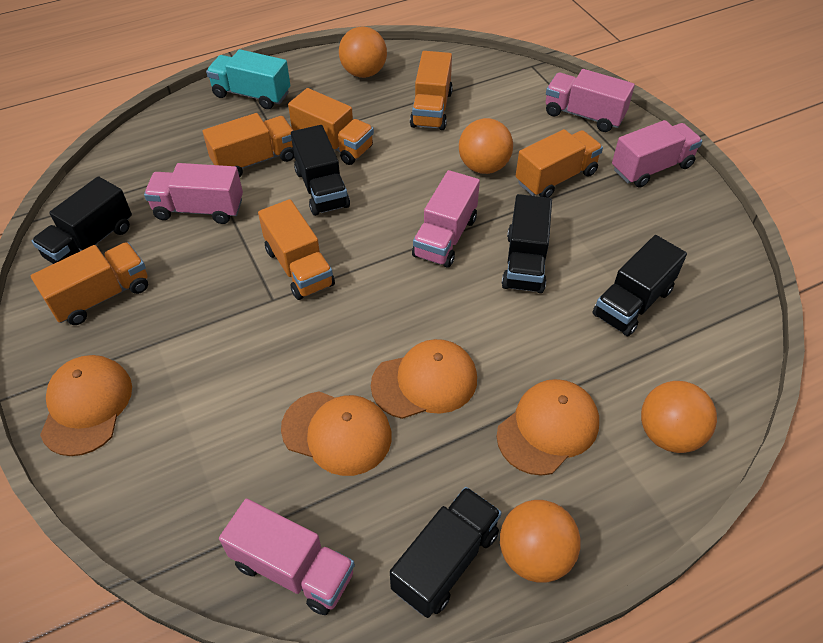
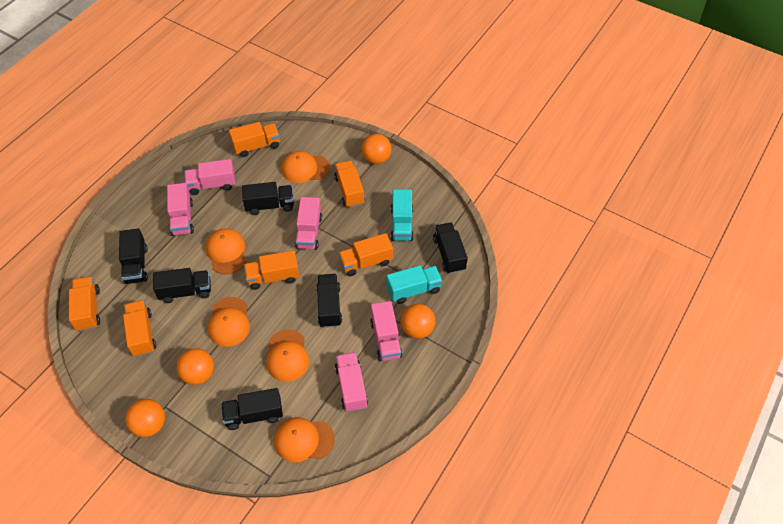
black truck: 5 -> 6
orange cap: 4 -> 5
turquoise truck: 1 -> 2

